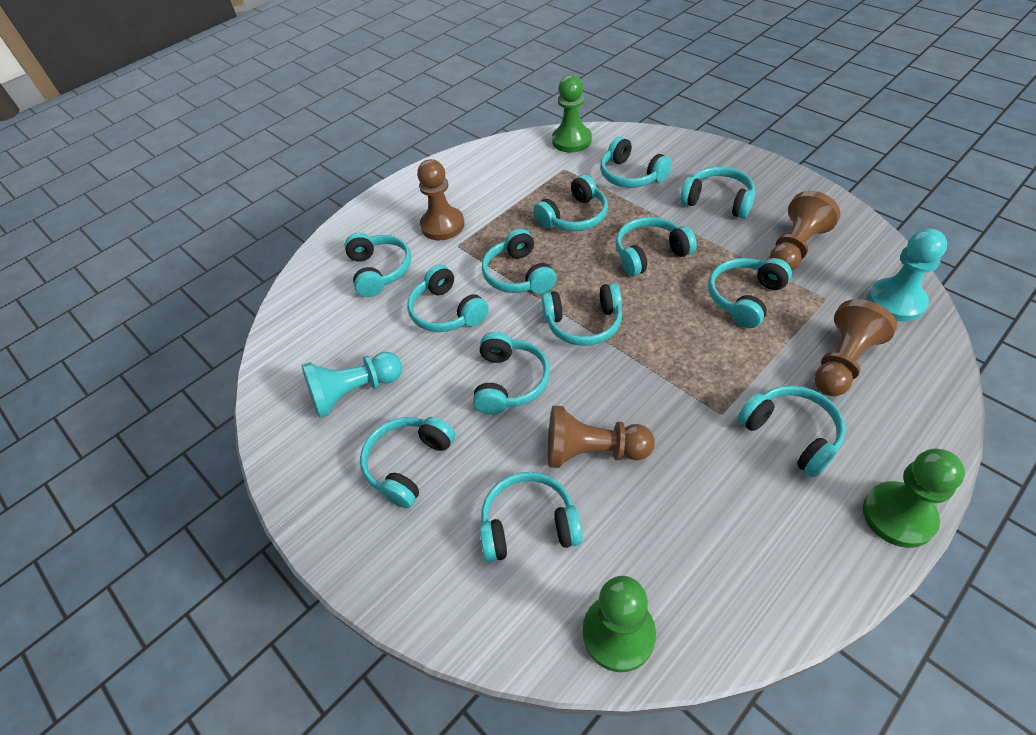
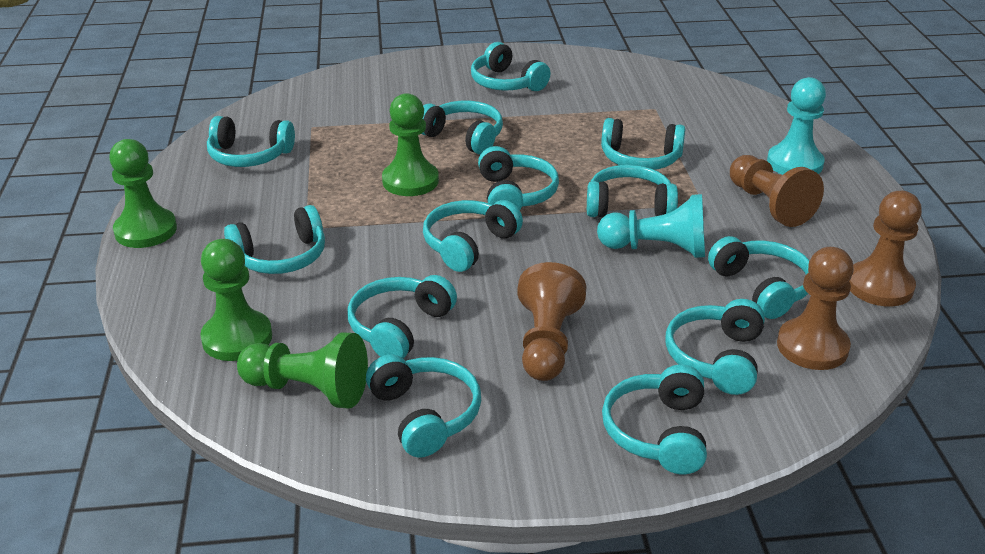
green pawn: 3 -> 4

